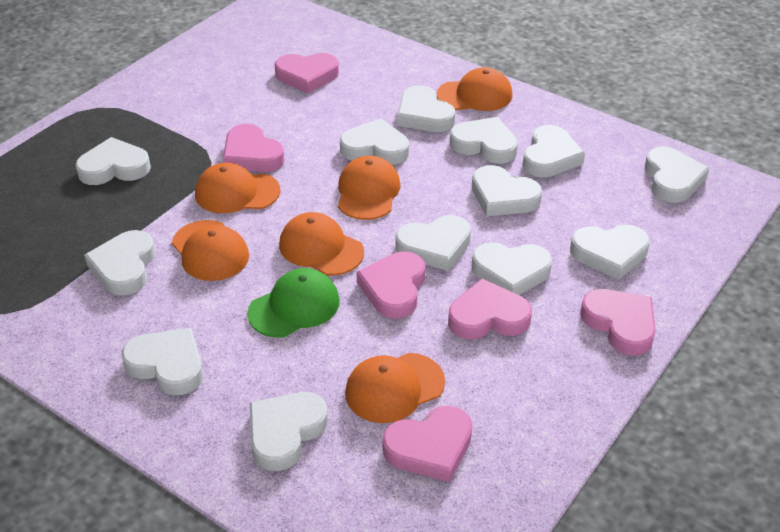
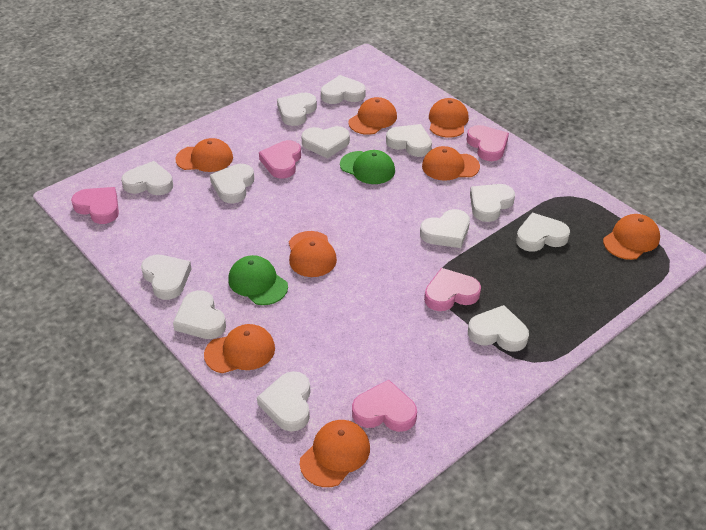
green cap: 1 -> 2
orange cap: 6 -> 8
pink heart: 6 -> 5

